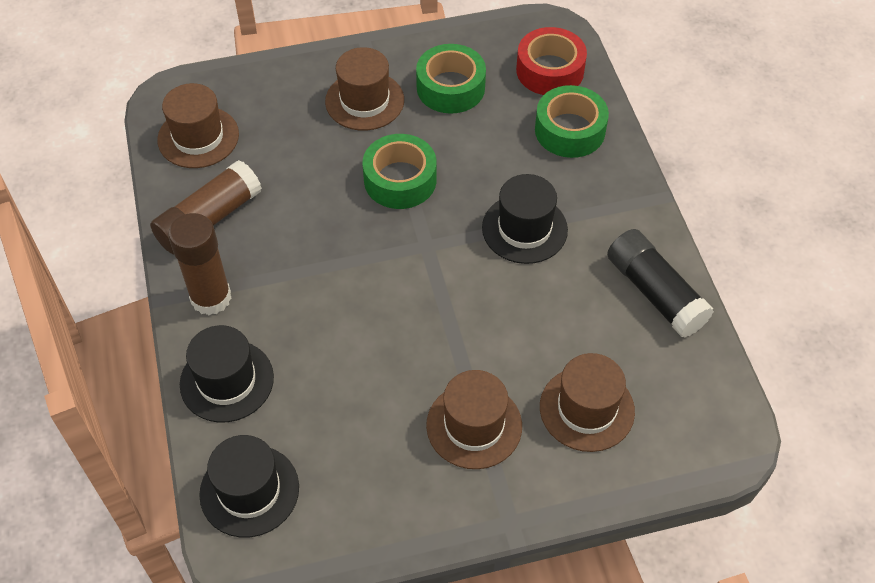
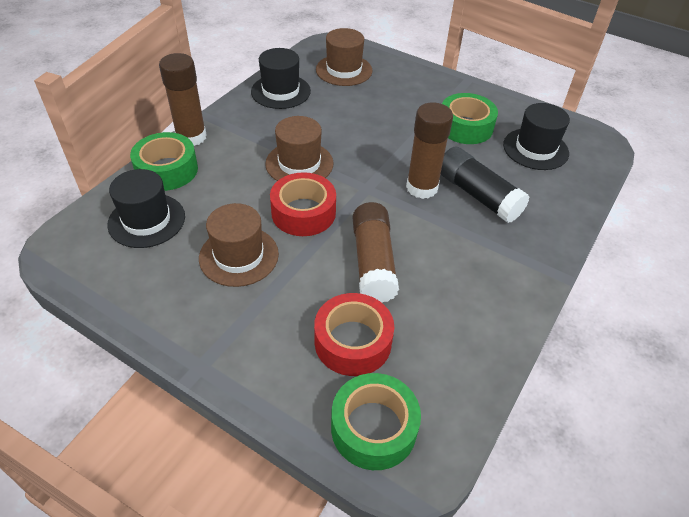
brown glue stick: 2 -> 3
brown hat: 4 -> 3
red tape: 1 -> 2

